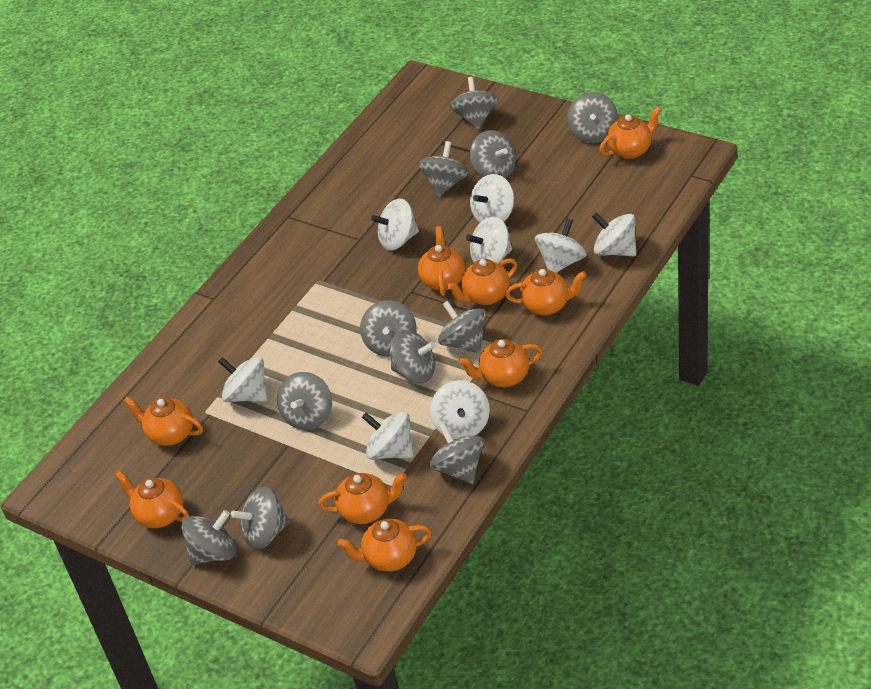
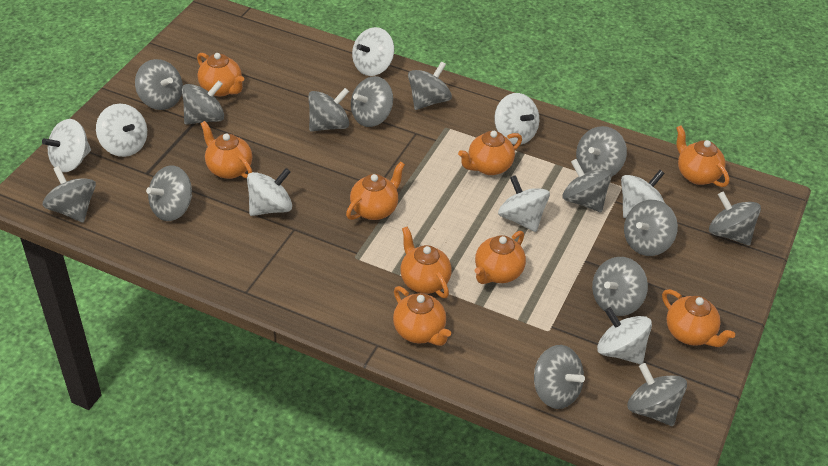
grey spinning top: 11 -> 14

